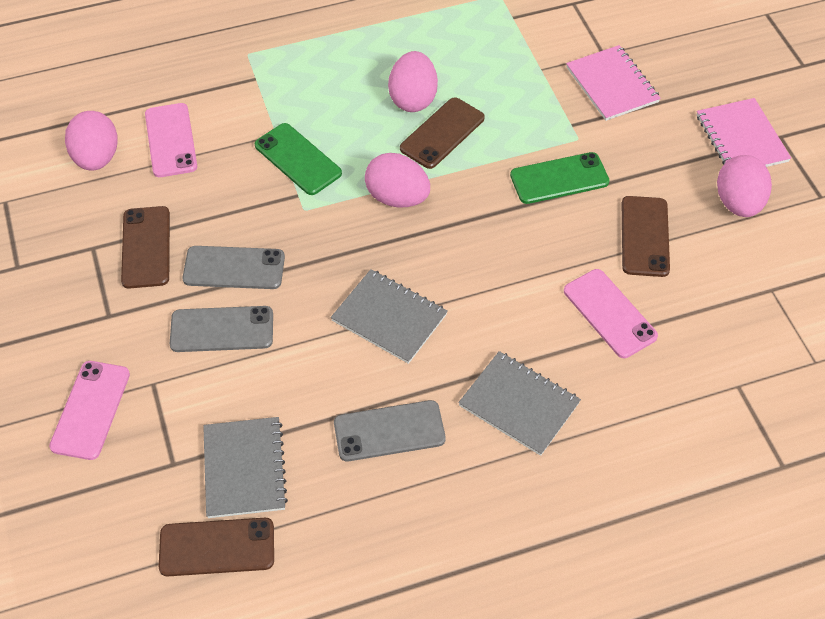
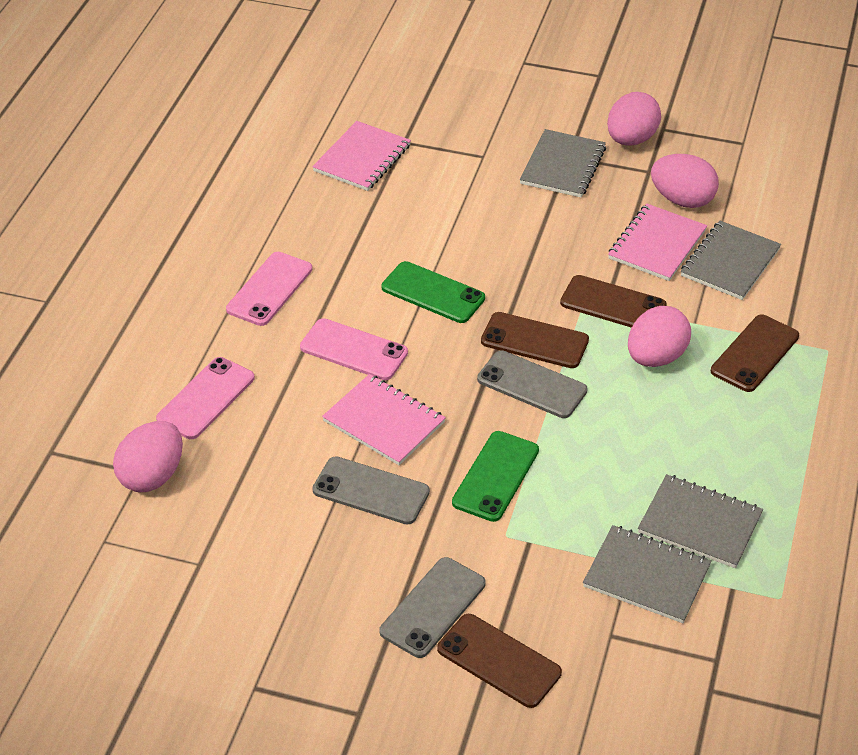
grey notebook: 3 -> 4
pink notebook: 2 -> 3

